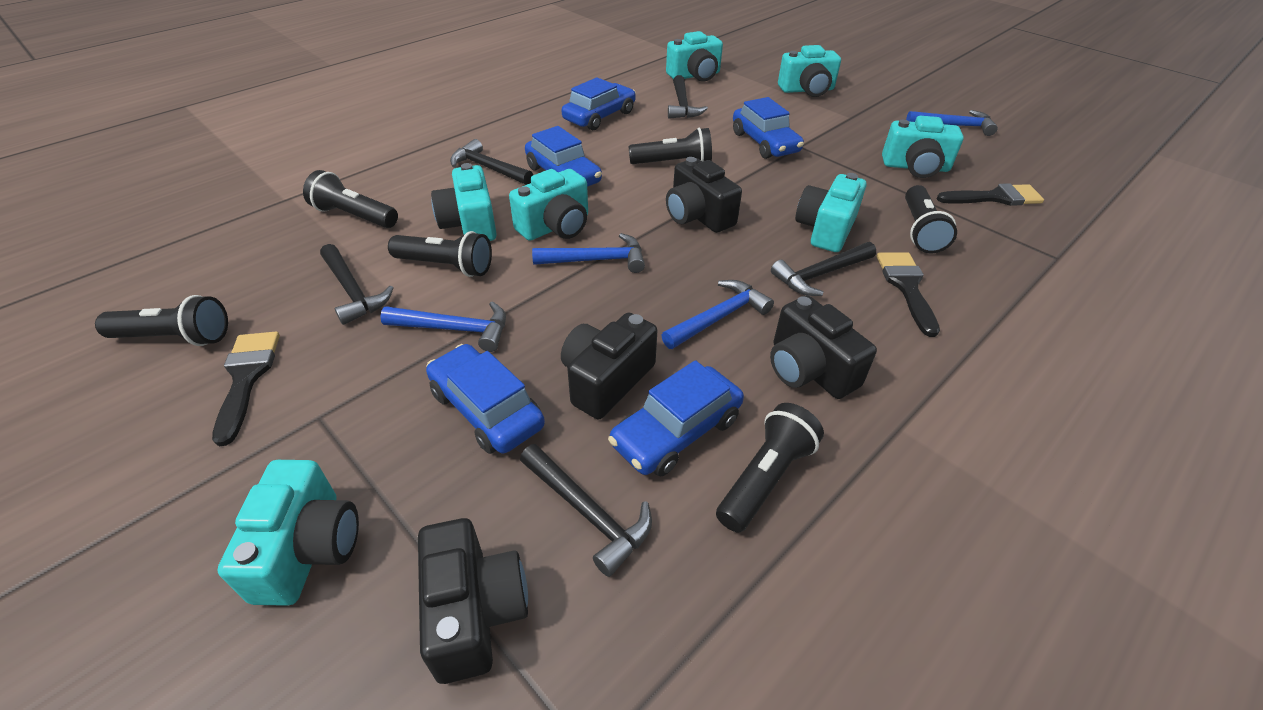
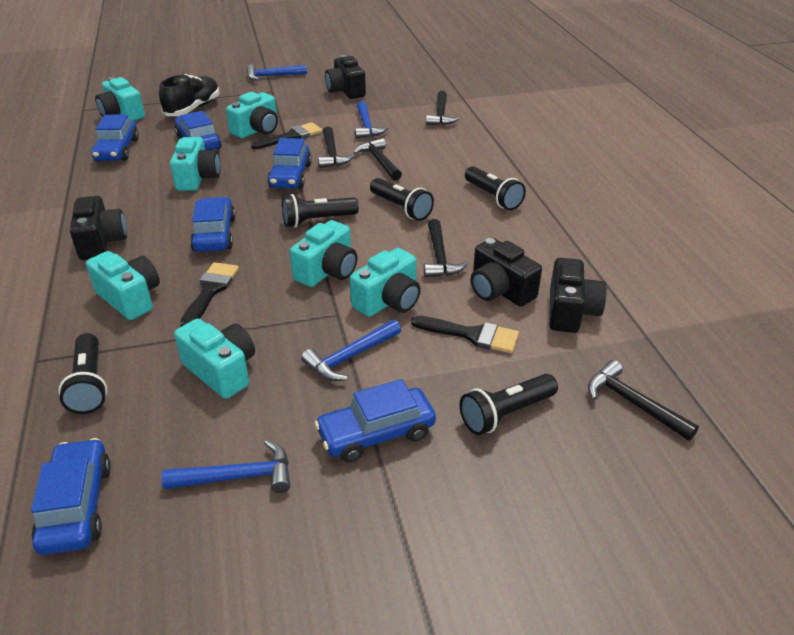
black flashlight: 6 -> 5
black shoe: 0 -> 1
blue car: 5 -> 6

